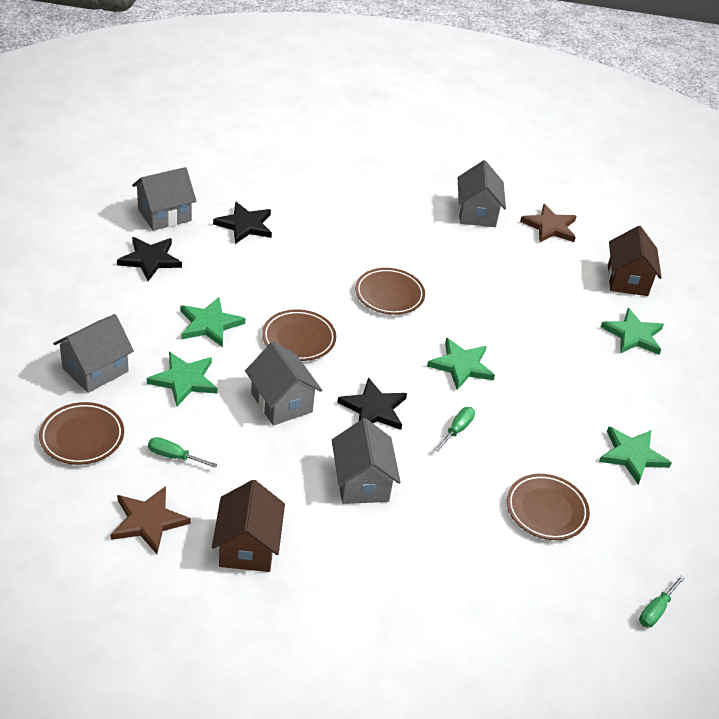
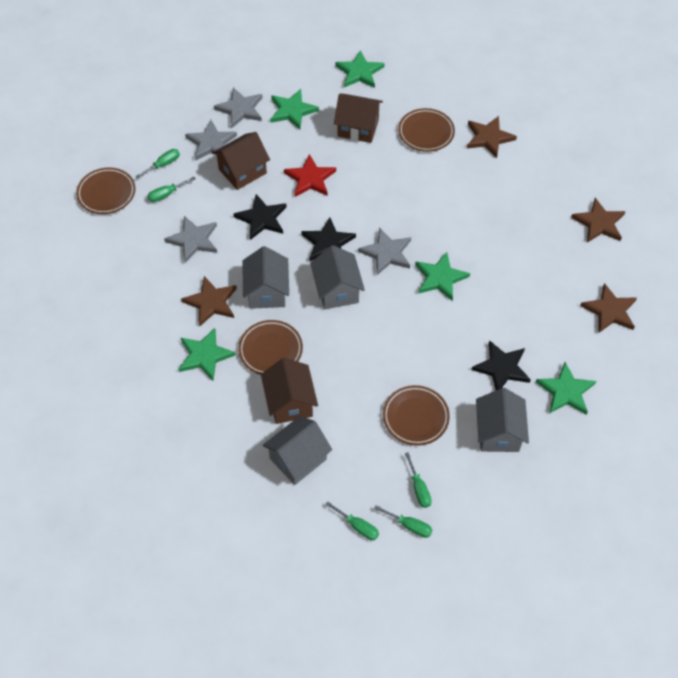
brown house: 2 -> 3
brown star: 2 -> 4
green screwdriver: 3 -> 5
grey house: 5 -> 4
grey star: 0 -> 4
red star: 0 -> 1

